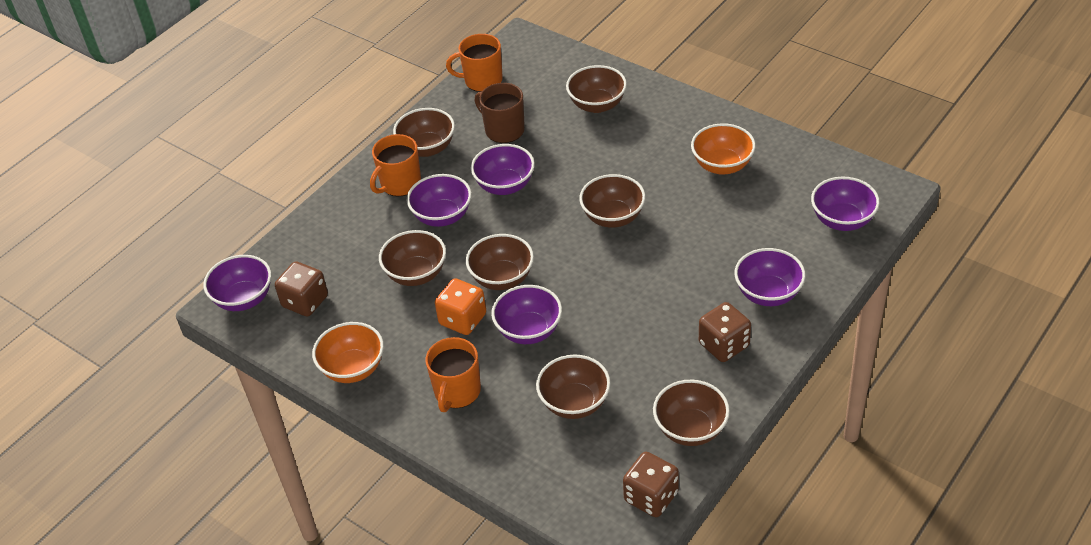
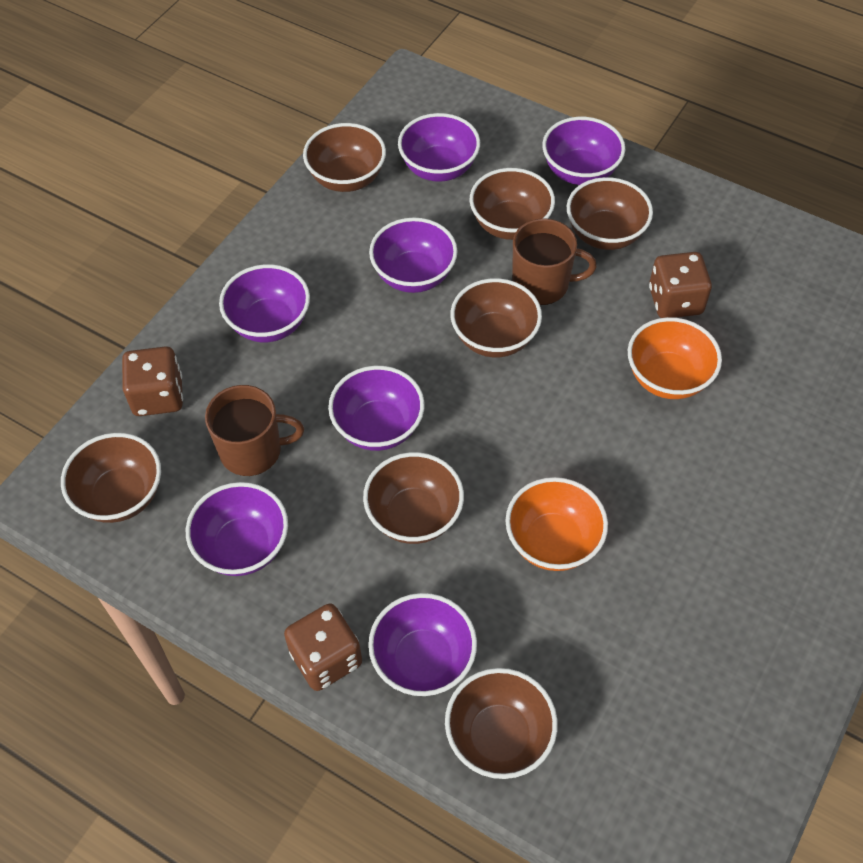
brown mug: 1 -> 2
orange dice: 1 -> 0
orange mug: 3 -> 0
purple bowl: 6 -> 7

